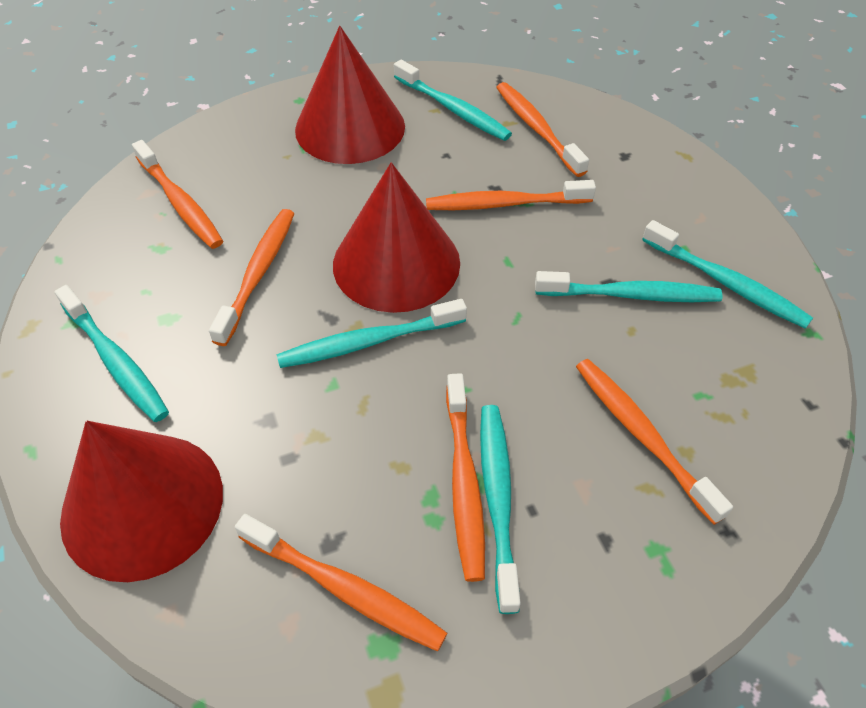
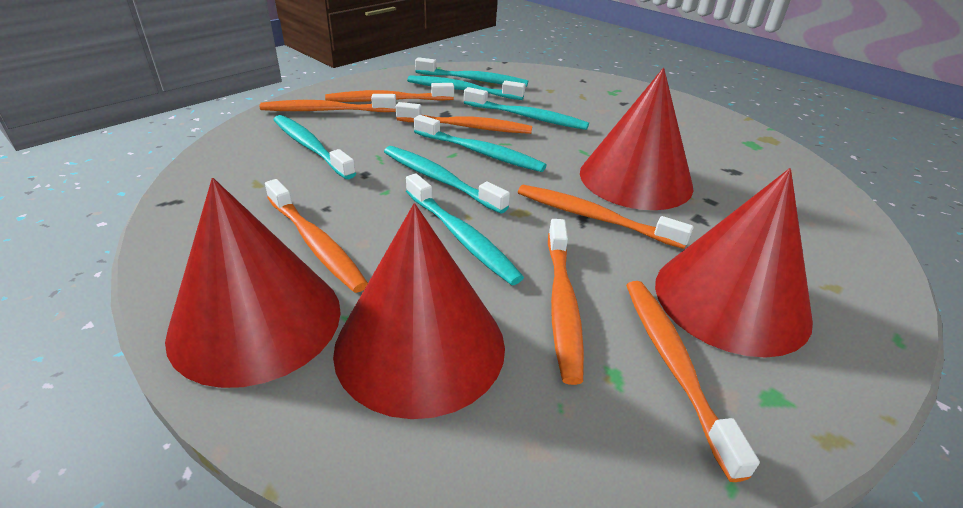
red cone: 3 -> 4
turquoise toothbrush: 6 -> 7

